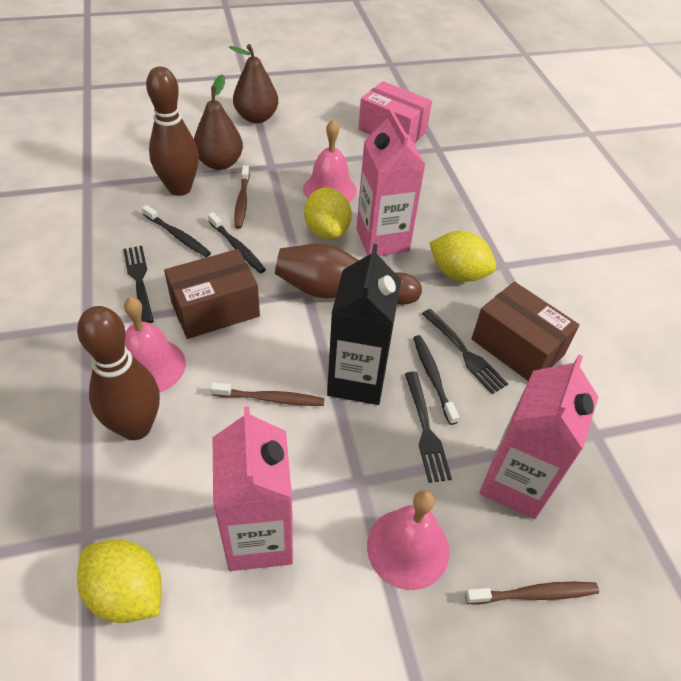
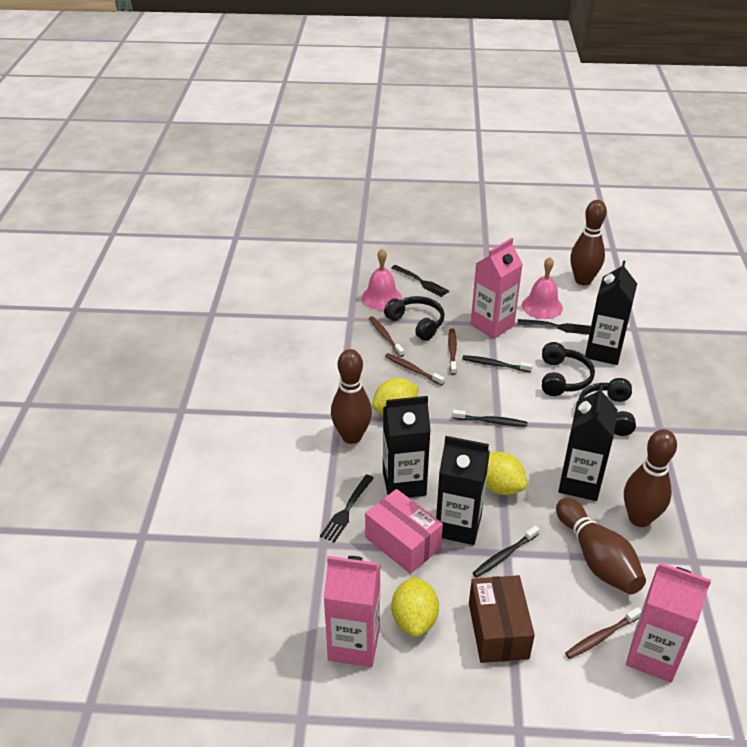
black carton: 1 -> 4
black headphones: 0 -> 3
brown bowling pin: 3 -> 4
brown box: 2 -> 1
brown pear: 2 -> 0
brown toothbrush: 3 -> 4
pink bell: 3 -> 2

